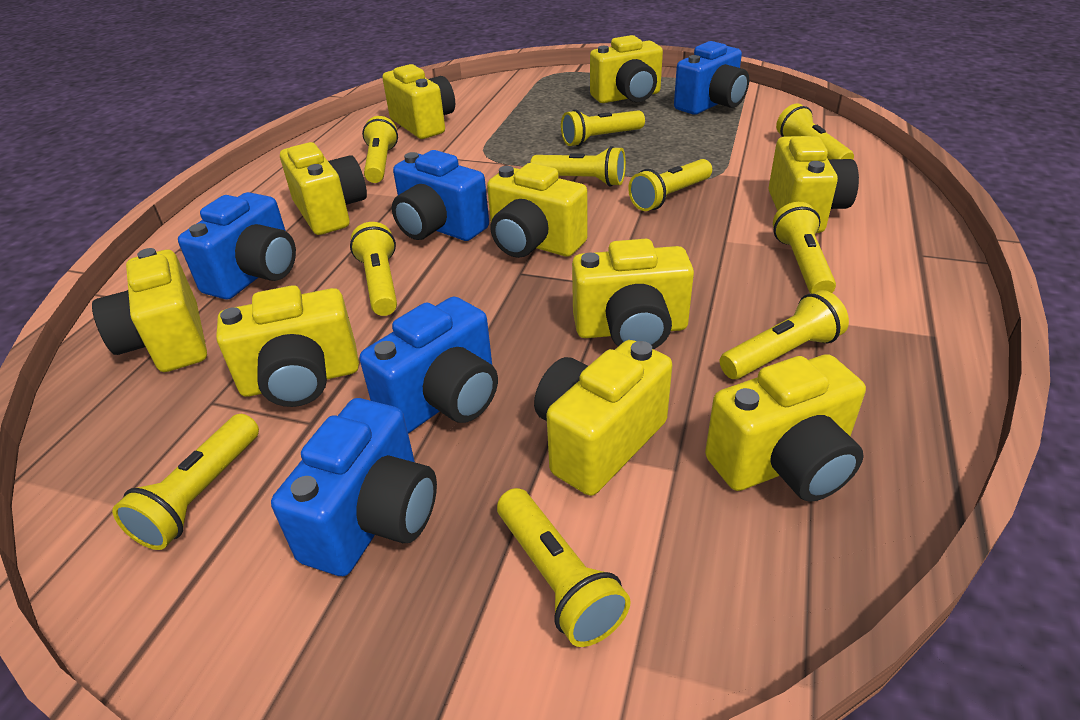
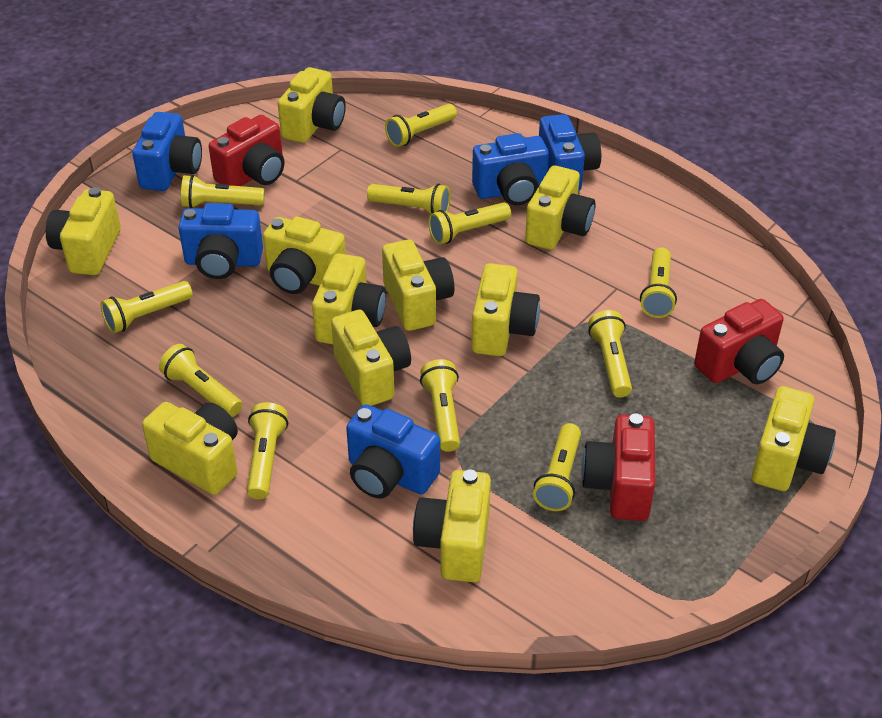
red camera: 0 -> 3
yellow camera: 10 -> 11
yellow flashlight: 10 -> 11

